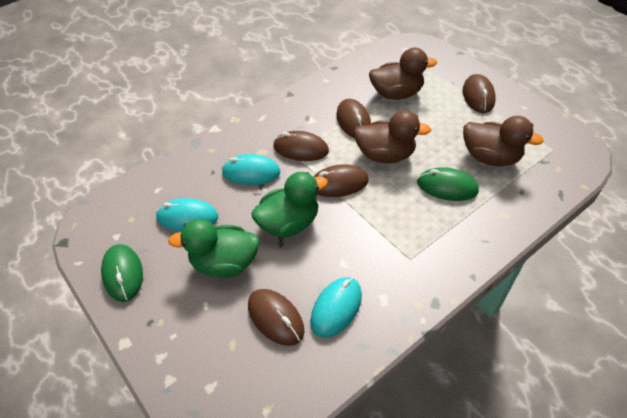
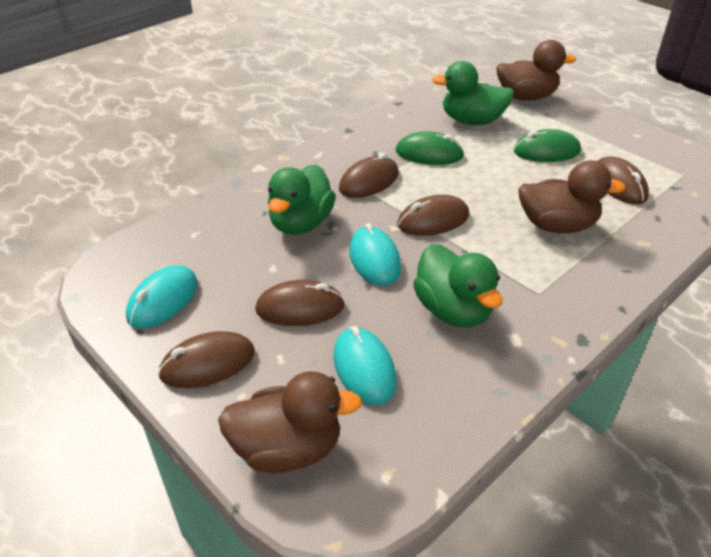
green duck: 2 -> 3

